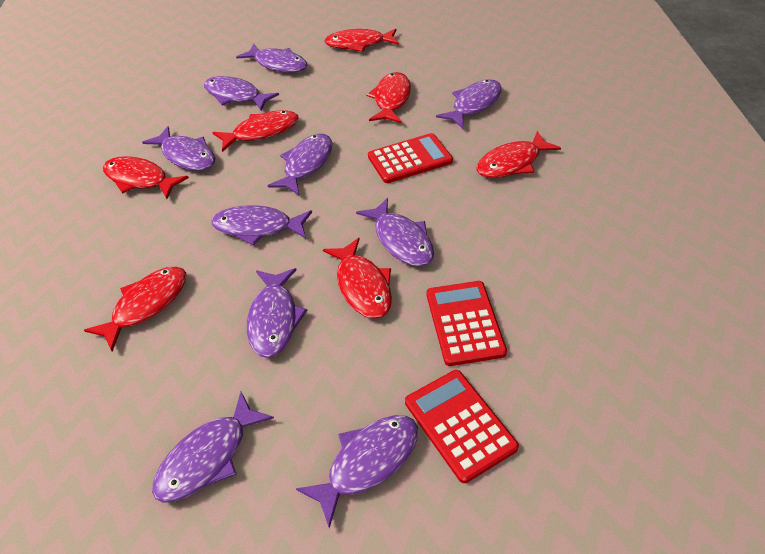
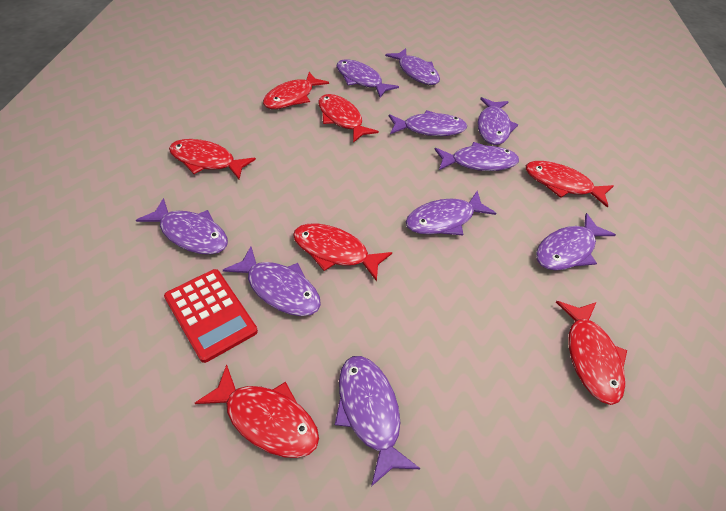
red calculator: 3 -> 1

